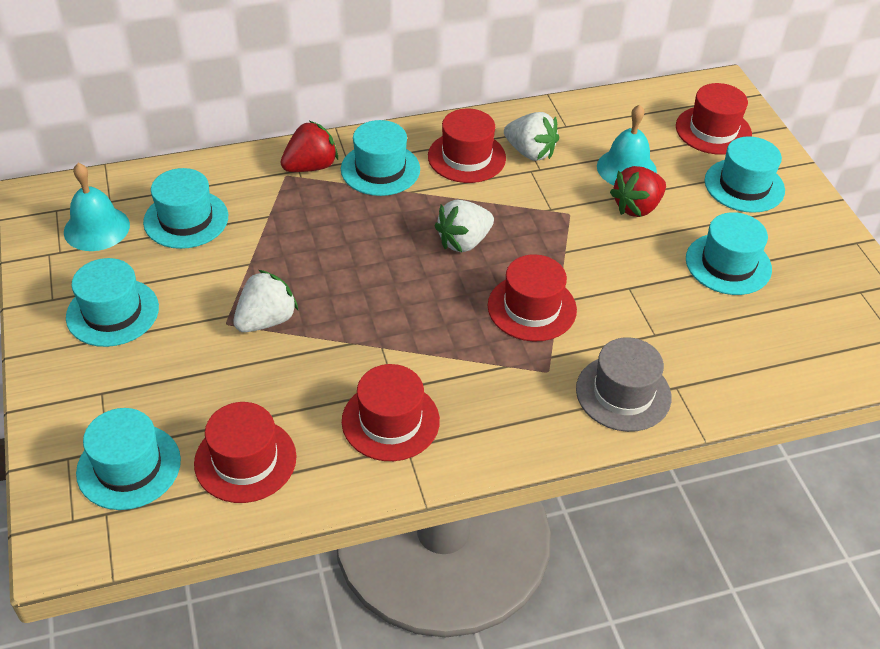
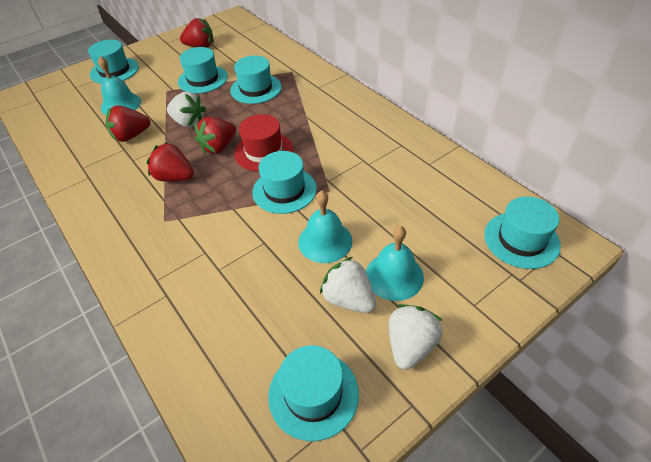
grey hat: 1 -> 0
red hat: 5 -> 1
red strawberry: 2 -> 4
turquoise bell: 2 -> 3

